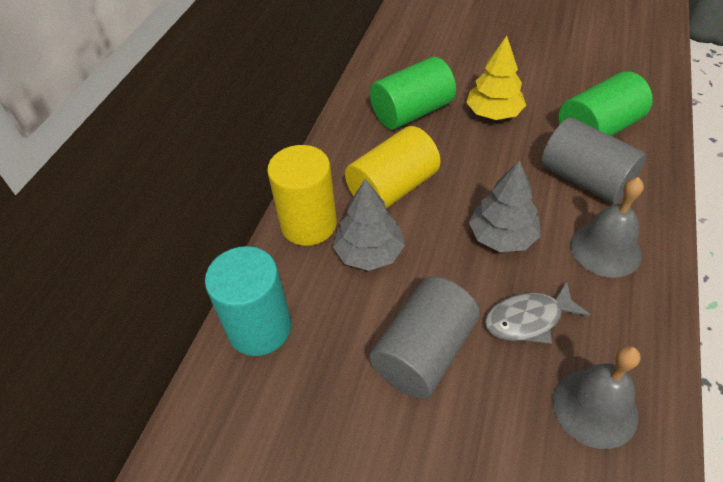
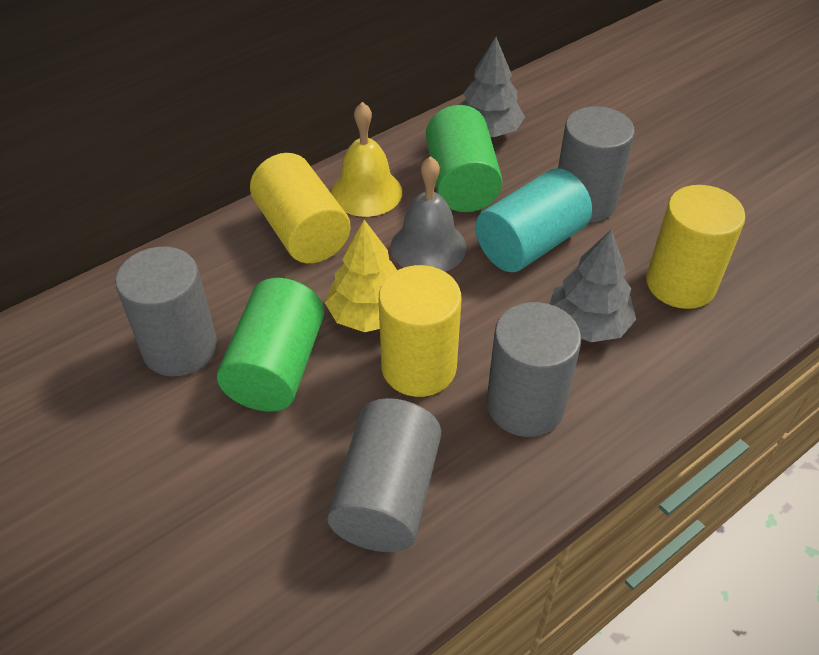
grey bell: 2 -> 1
grey cylinder: 2 -> 4
grey fish: 1 -> 0
yellow bell: 0 -> 1
yellow cylinder: 2 -> 3

